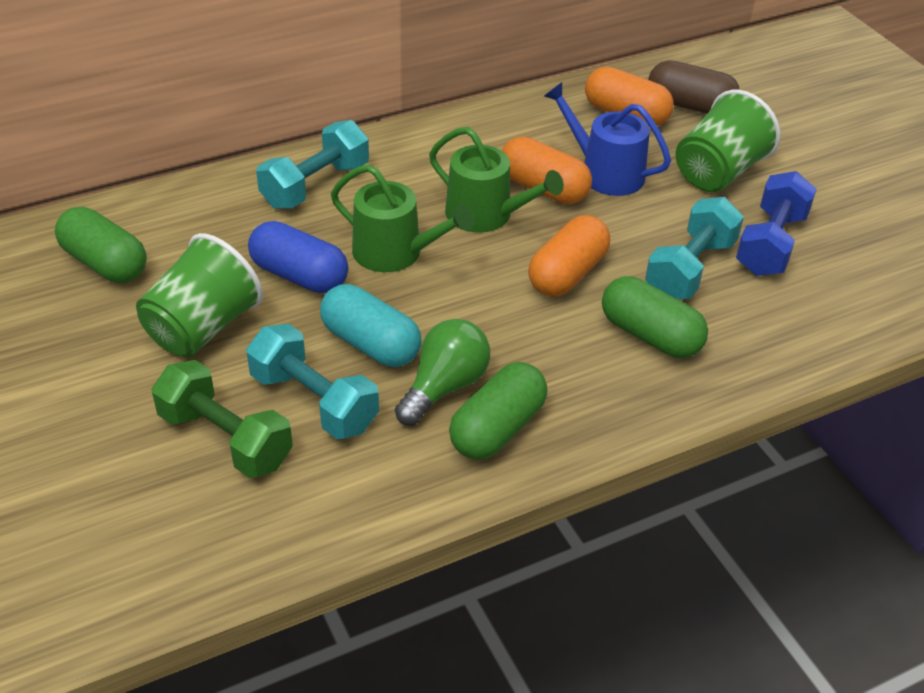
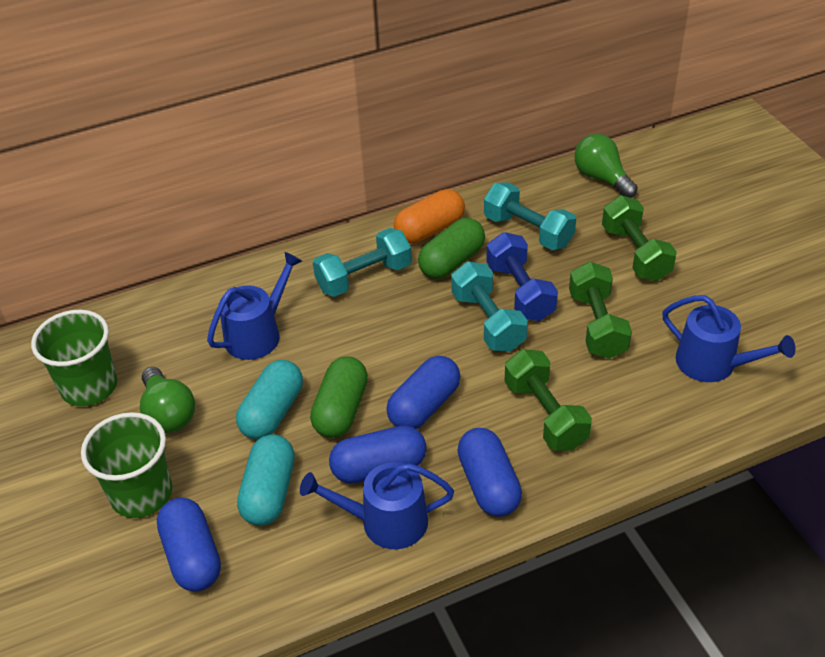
blue capsule: 1 -> 4
blue watering can: 1 -> 3
brown capsule: 1 -> 0
green capsule: 3 -> 2
green dumbbell: 1 -> 3
green light bulb: 1 -> 2
green watering can: 2 -> 0
orange capsule: 3 -> 1
turquoise capsule: 1 -> 2

